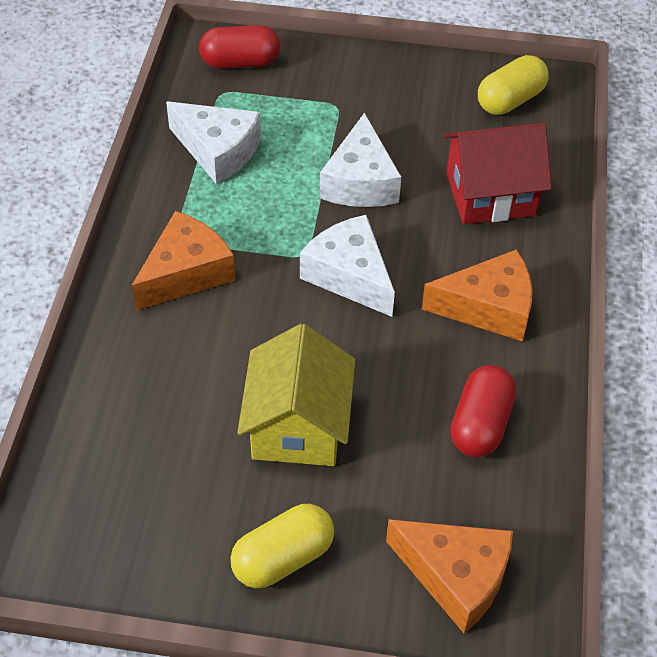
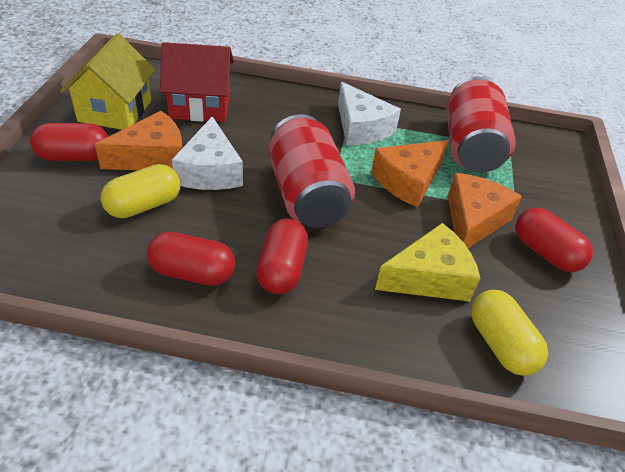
red can: 0 -> 2
red capsule: 2 -> 4
white cheese: 3 -> 2
yellow cheese: 0 -> 1

